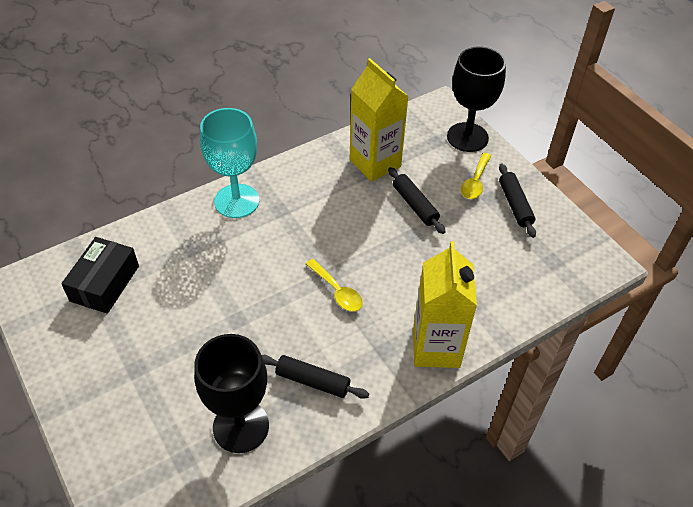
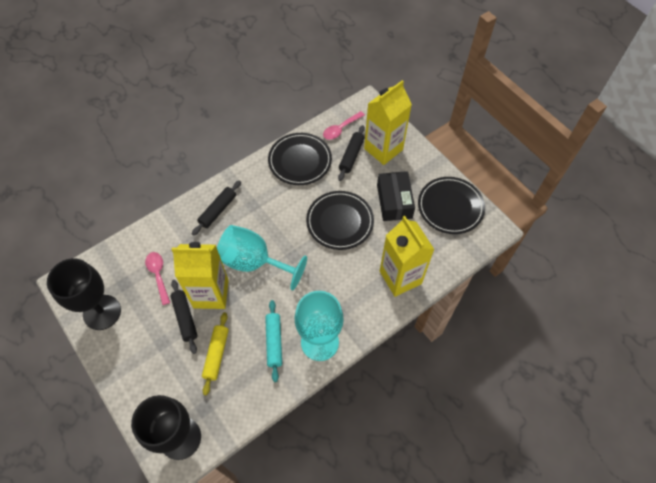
black plate: 0 -> 3
pink spoon: 0 -> 2
turquoise goblet: 1 -> 2
turquoise rolling pin: 0 -> 1
yellow carton: 2 -> 3
yellow rolling pin: 0 -> 1
yellow spoon: 2 -> 0

